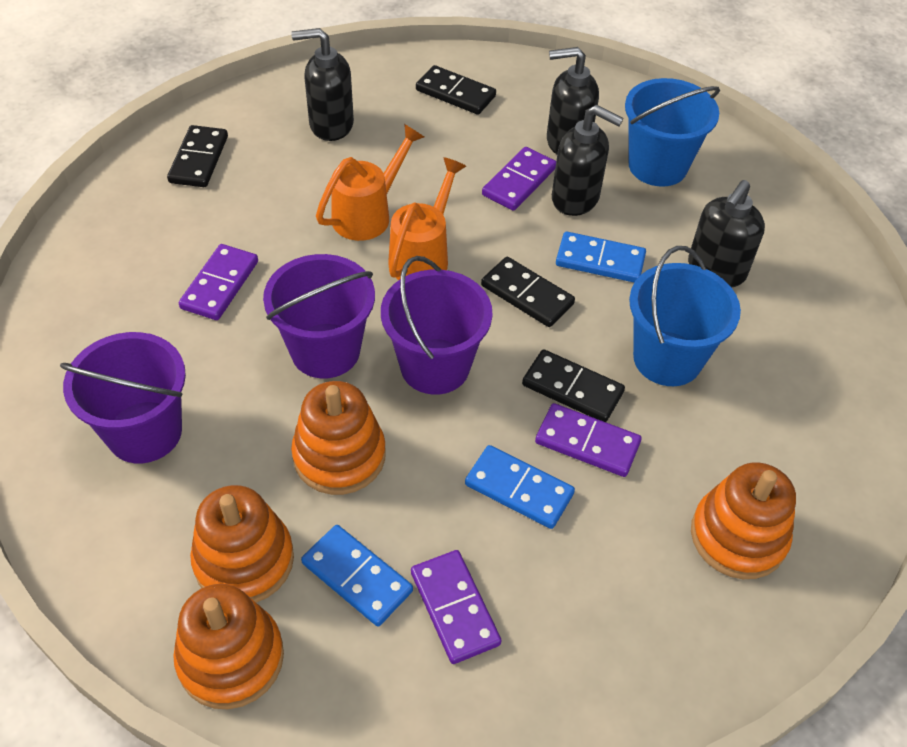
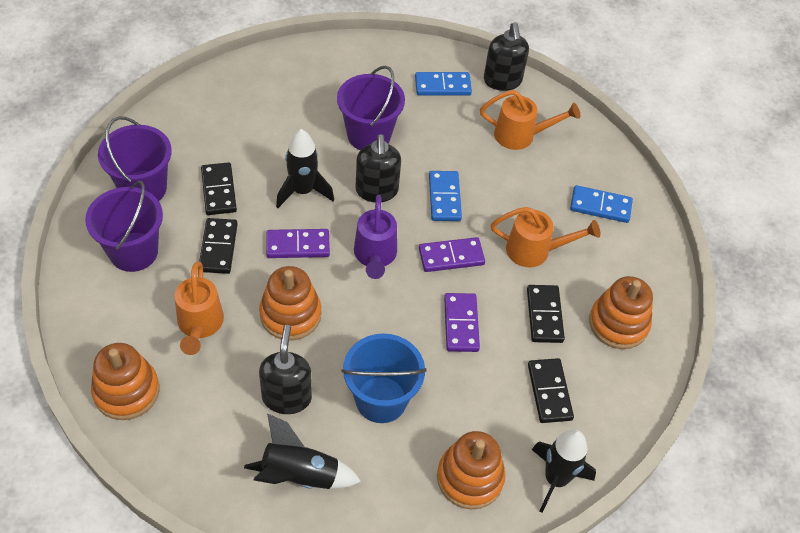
black rocket: 0 -> 3
black soap dispenser: 4 -> 3
blue bucket: 2 -> 1
orange watering can: 2 -> 3
purple domino: 4 -> 3
purple watering can: 0 -> 1

